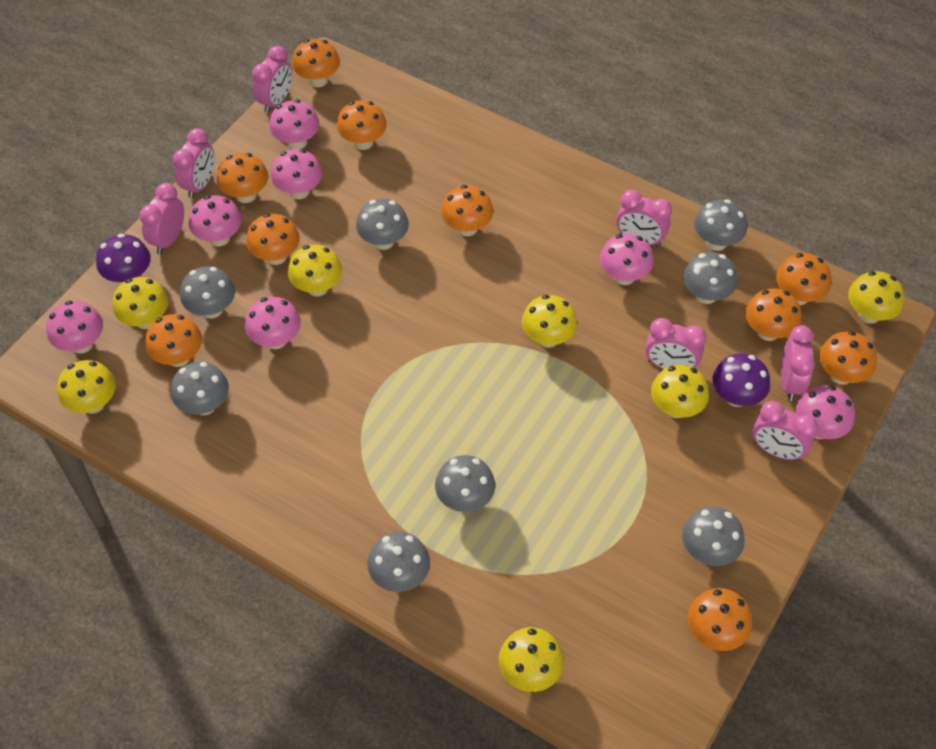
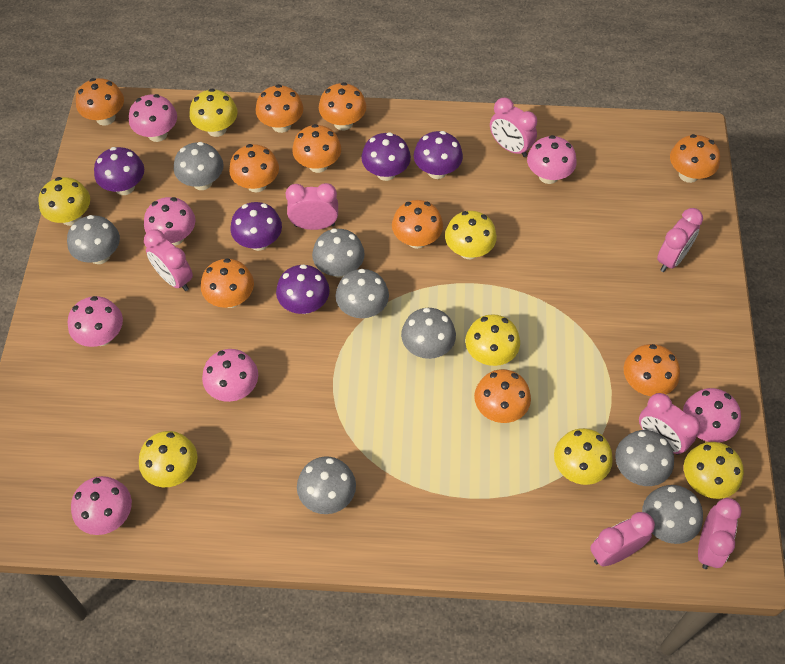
purple mushroom: 2 -> 5

